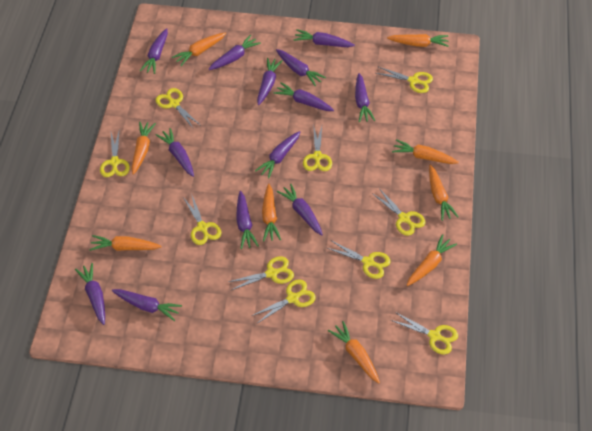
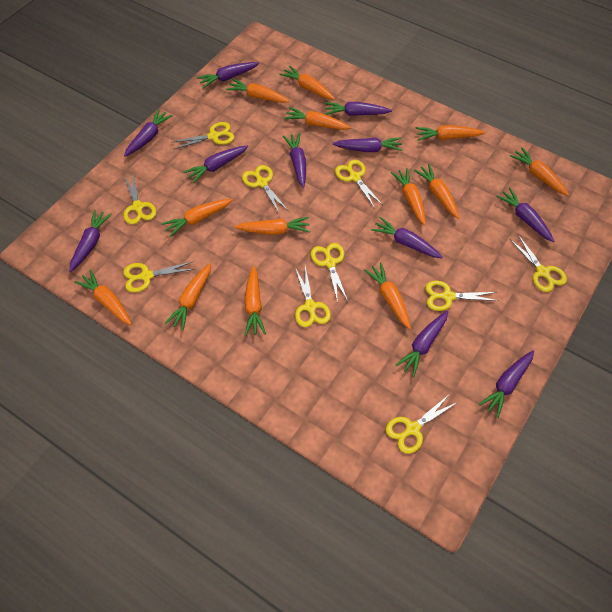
orange carrot: 9 -> 13
purple carrot: 13 -> 11

